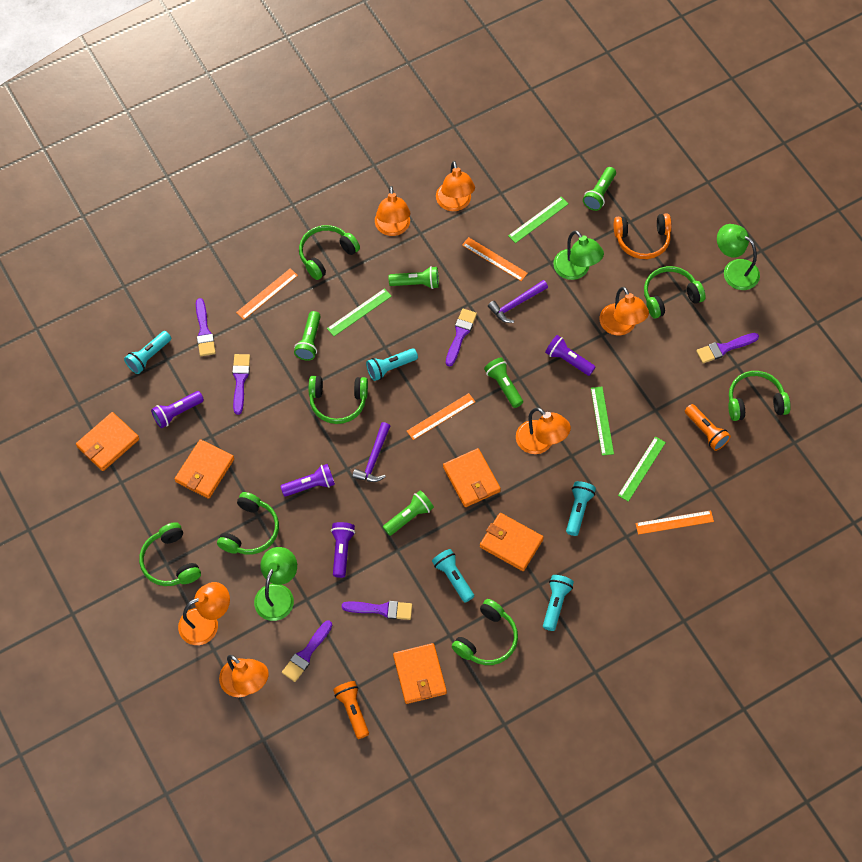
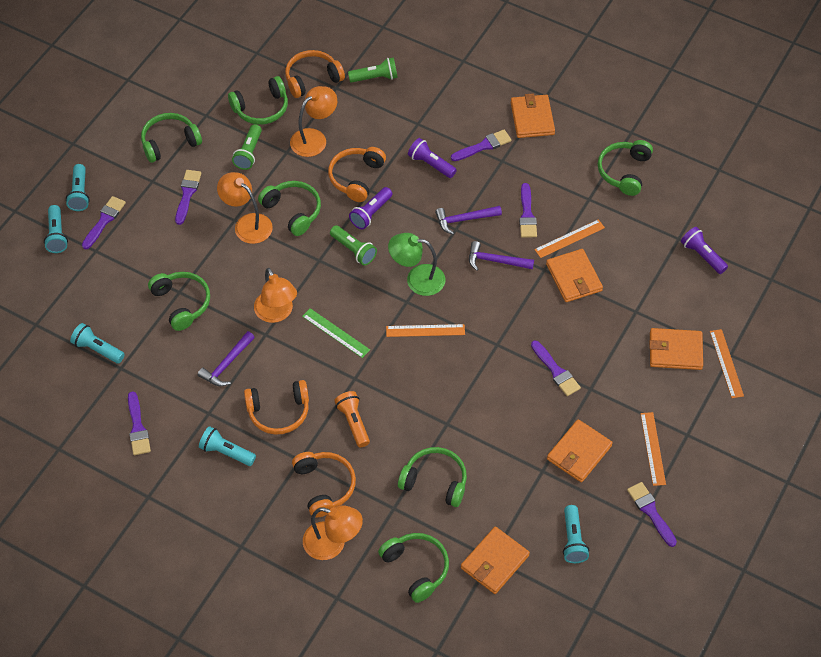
green flashlight: 5 -> 3
green lamp: 3 -> 1
green ruler: 4 -> 1
orange flashlight: 2 -> 1
orange headphones: 1 -> 4
orange lamp: 6 -> 4
purple brush: 6 -> 7
purple flashlight: 4 -> 3
purple hammer: 2 -> 3

